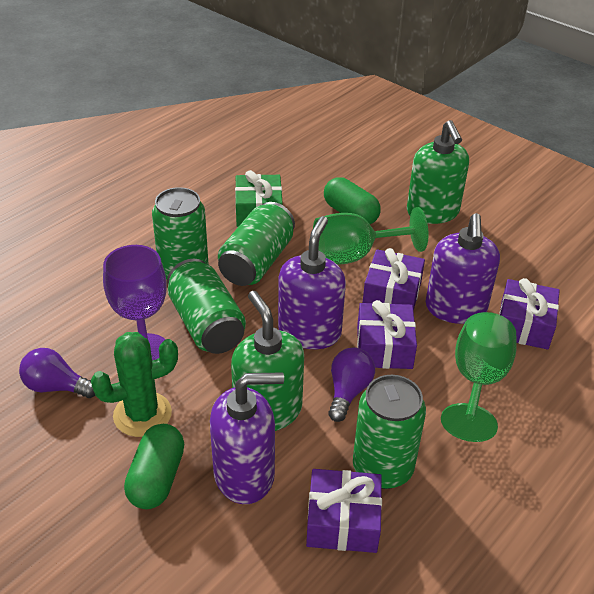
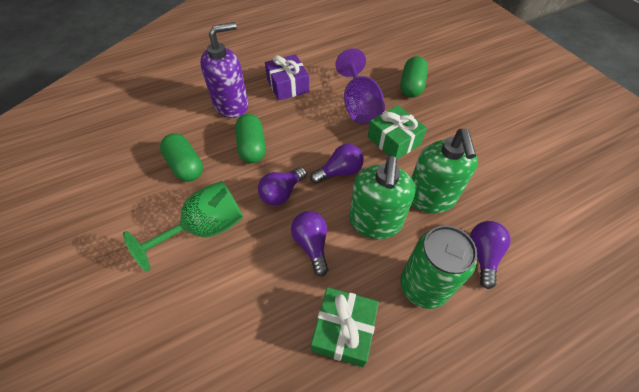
green cactus: 1 -> 0
green can: 4 -> 1
green capsule: 2 -> 3
green gift: 1 -> 2
green goblet: 2 -> 1
purple gift: 4 -> 1
purple light bulb: 2 -> 4
purple soap dispenser: 3 -> 1

